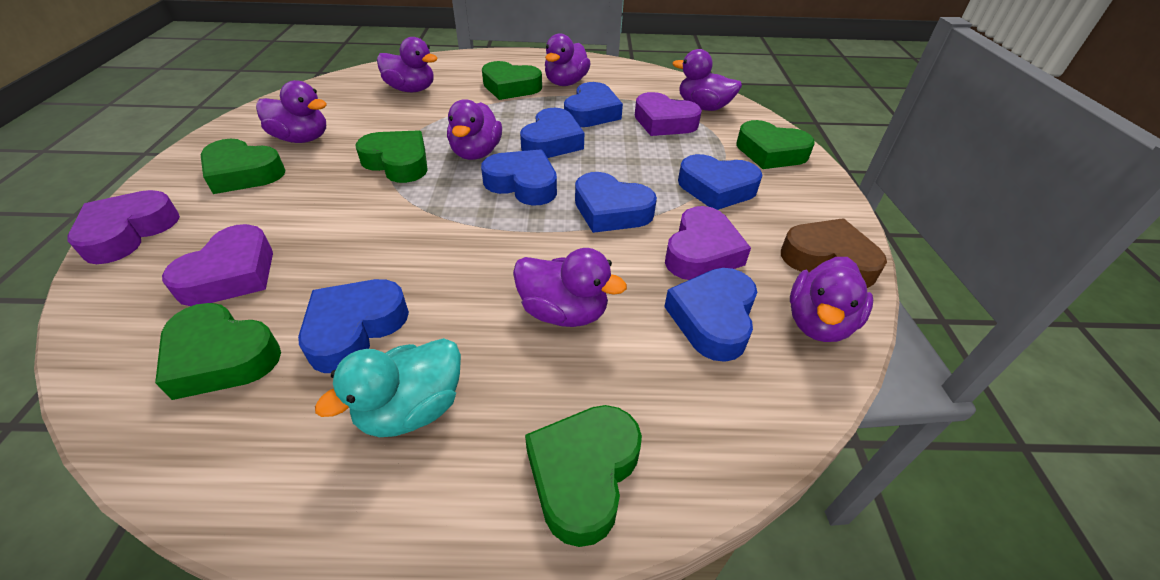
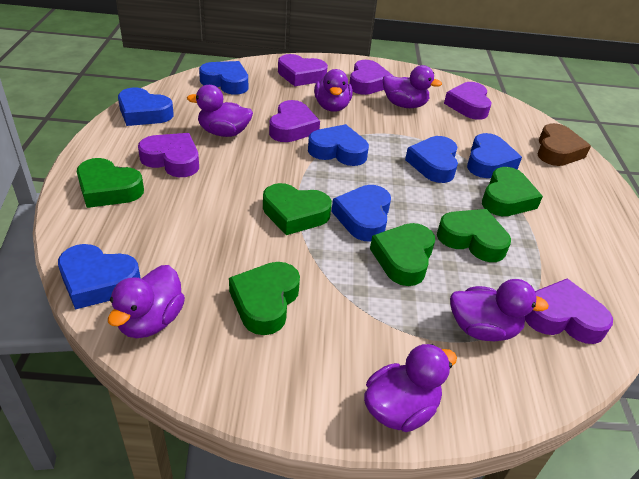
purple duck: 7 -> 6
purple heart: 4 -> 6
turquoise duck: 1 -> 0

